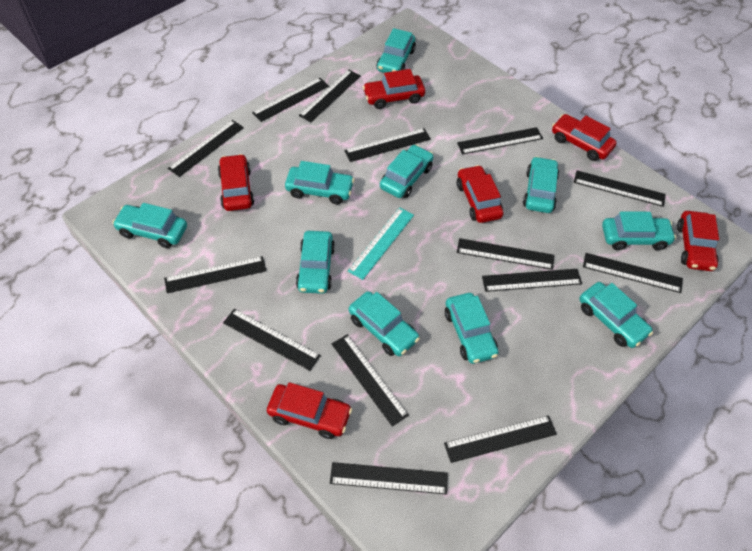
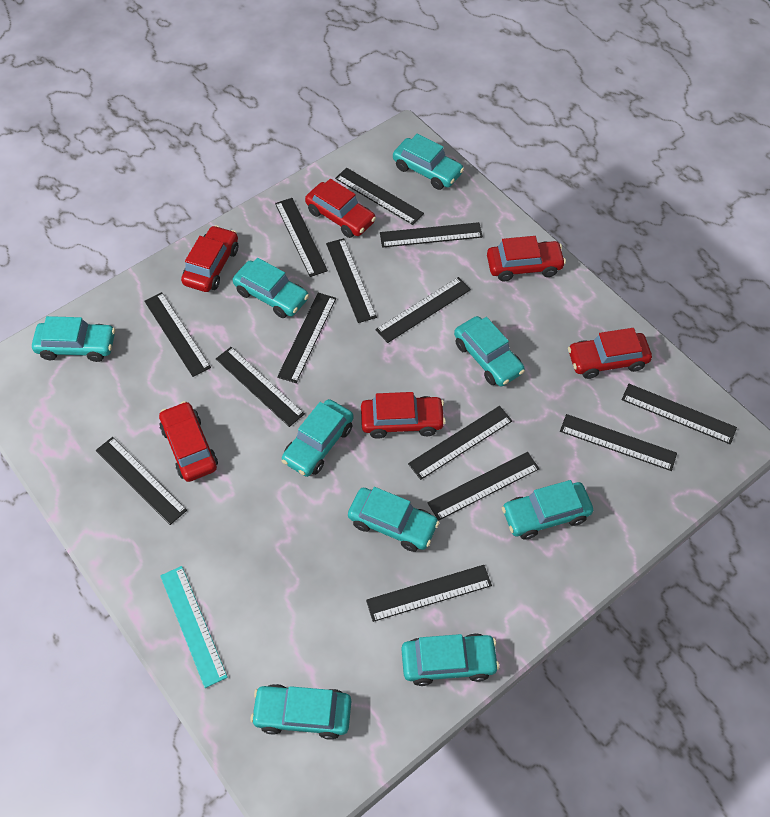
turquoise car: 10 -> 9

